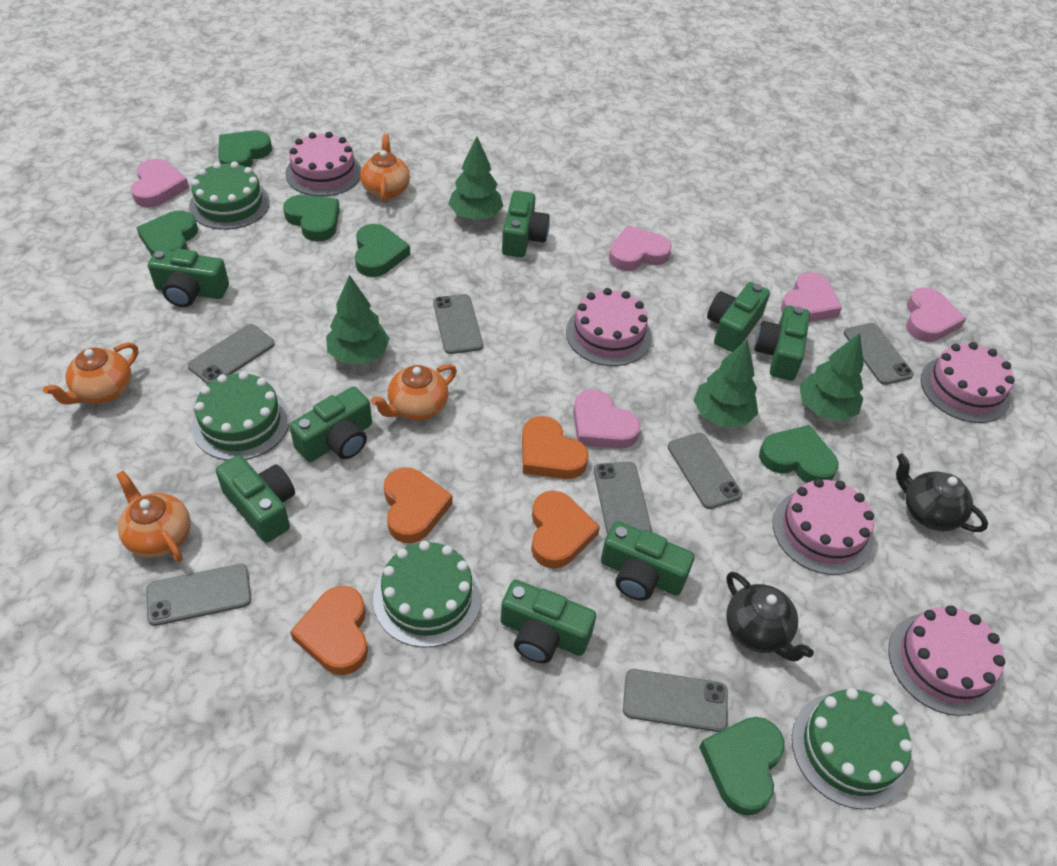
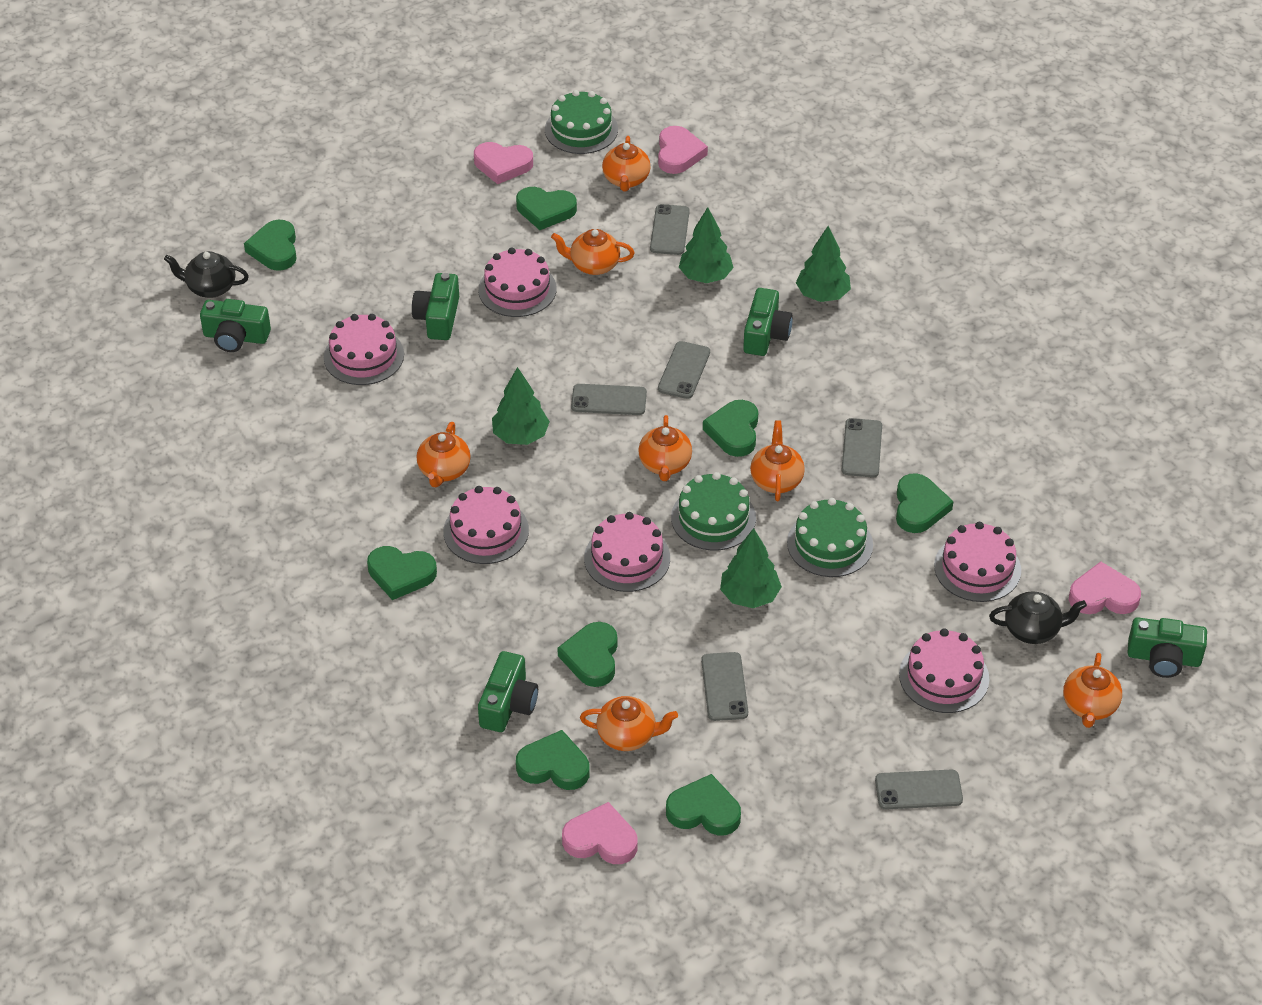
green cake: 4 -> 3
green camera: 8 -> 5
green heart: 6 -> 8
grey phone: 7 -> 6
orange heart: 4 -> 0
orange teapot: 4 -> 7
pink cake: 5 -> 6
pink heart: 5 -> 4

